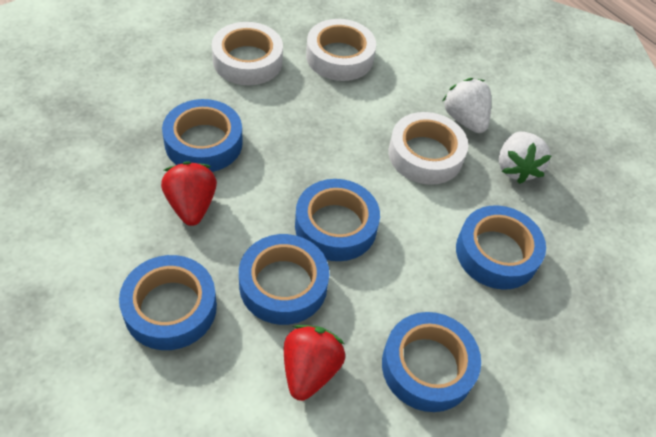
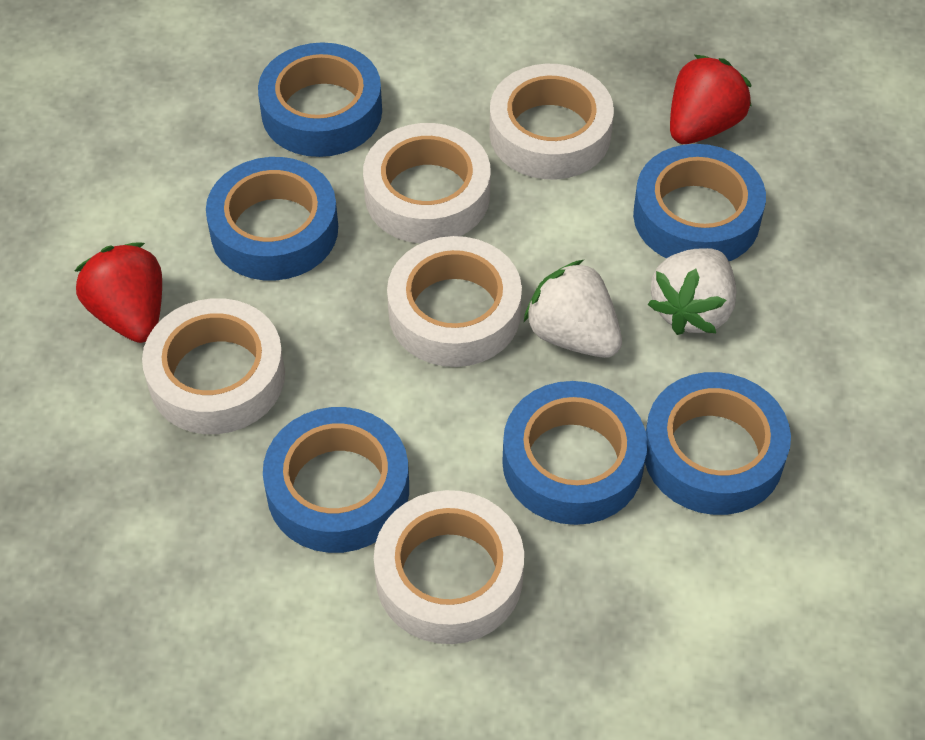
white tape: 3 -> 5

